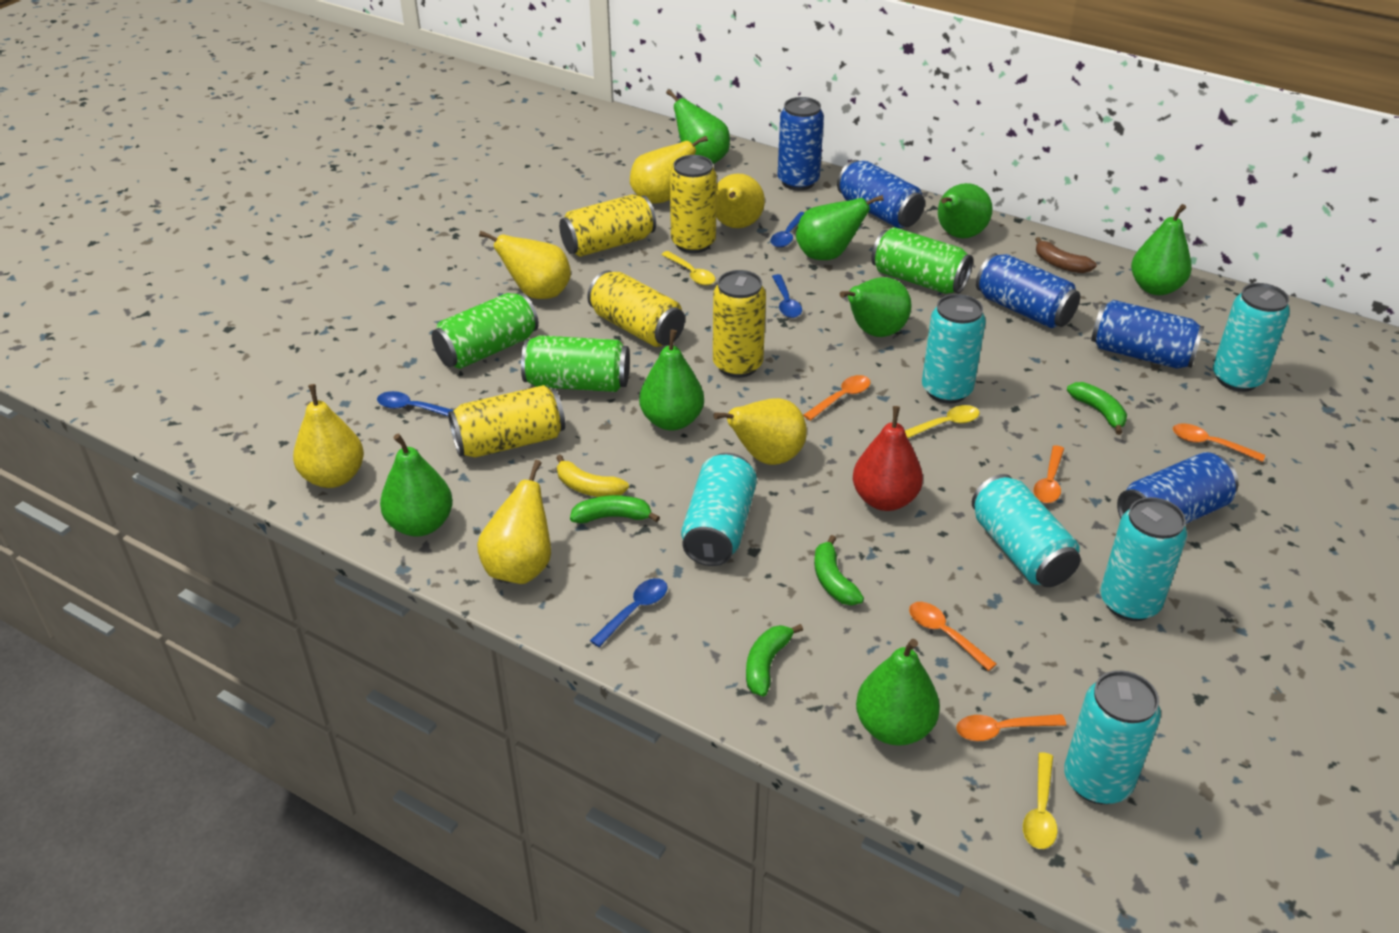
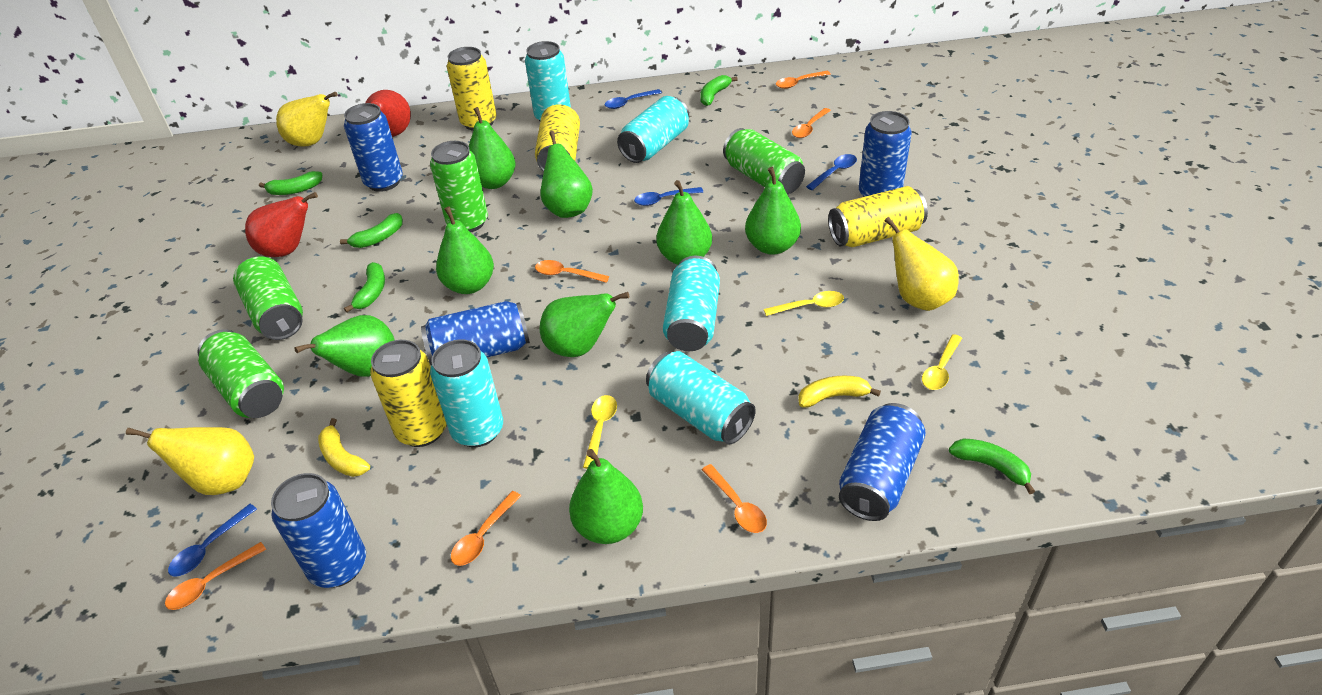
brown banana: 1 -> 0
green banana: 4 -> 5
green can: 3 -> 4
orange spoon: 5 -> 6
red pear: 1 -> 2
turquoise can: 6 -> 5
yellow banana: 1 -> 2
yellow can: 5 -> 4
yellow pear: 6 -> 3

